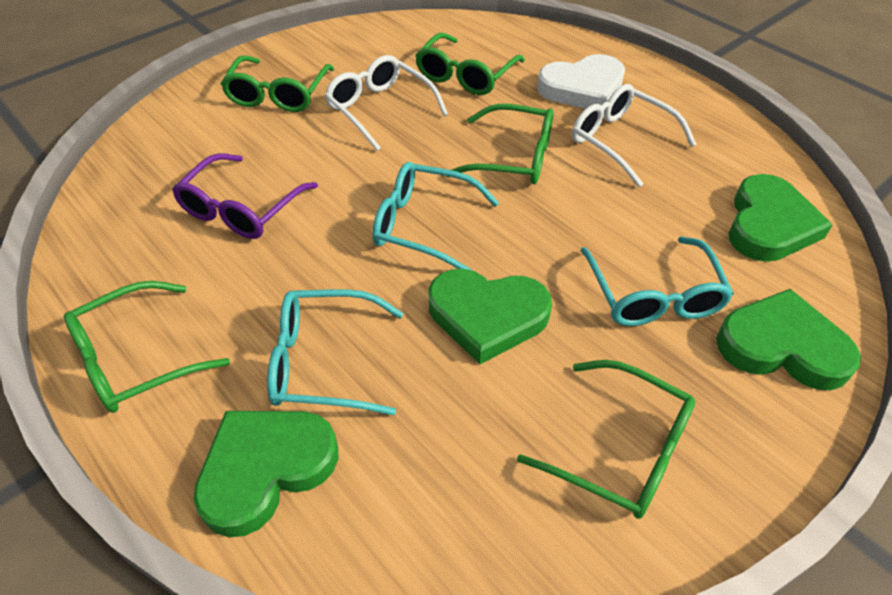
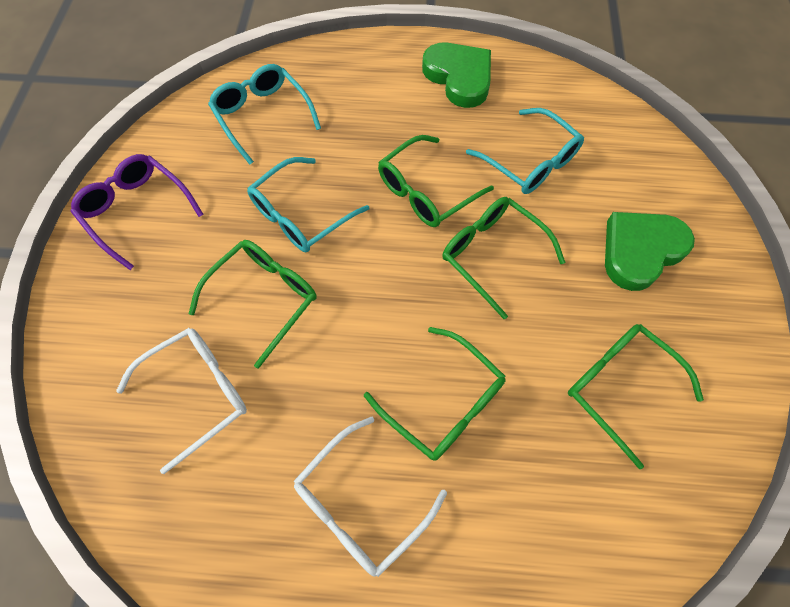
green heart: 4 -> 2
white heart: 1 -> 0

